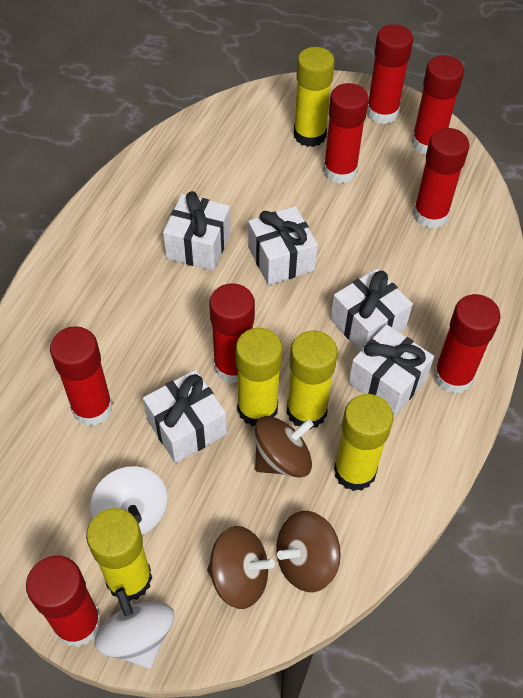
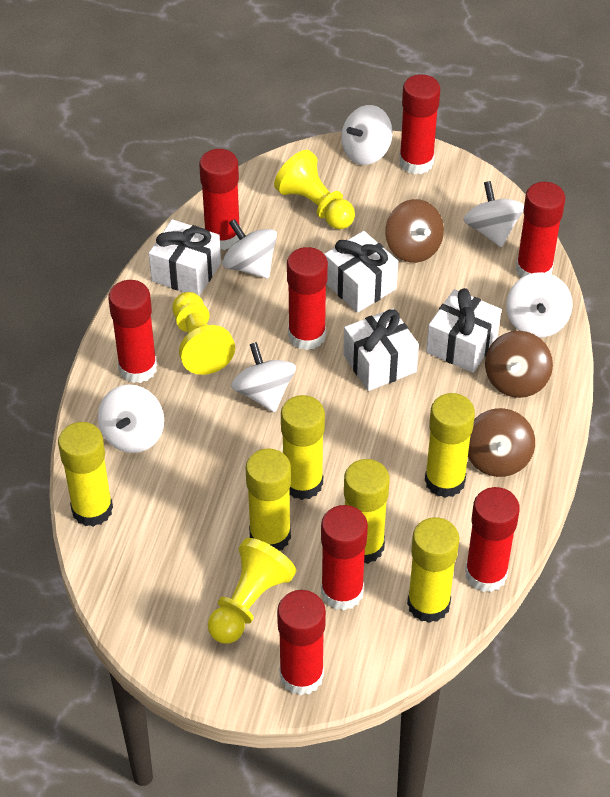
white gift: 5 -> 4
white spinning top: 2 -> 6
yellow glue stick: 5 -> 6
yellow pawn: 0 -> 3

